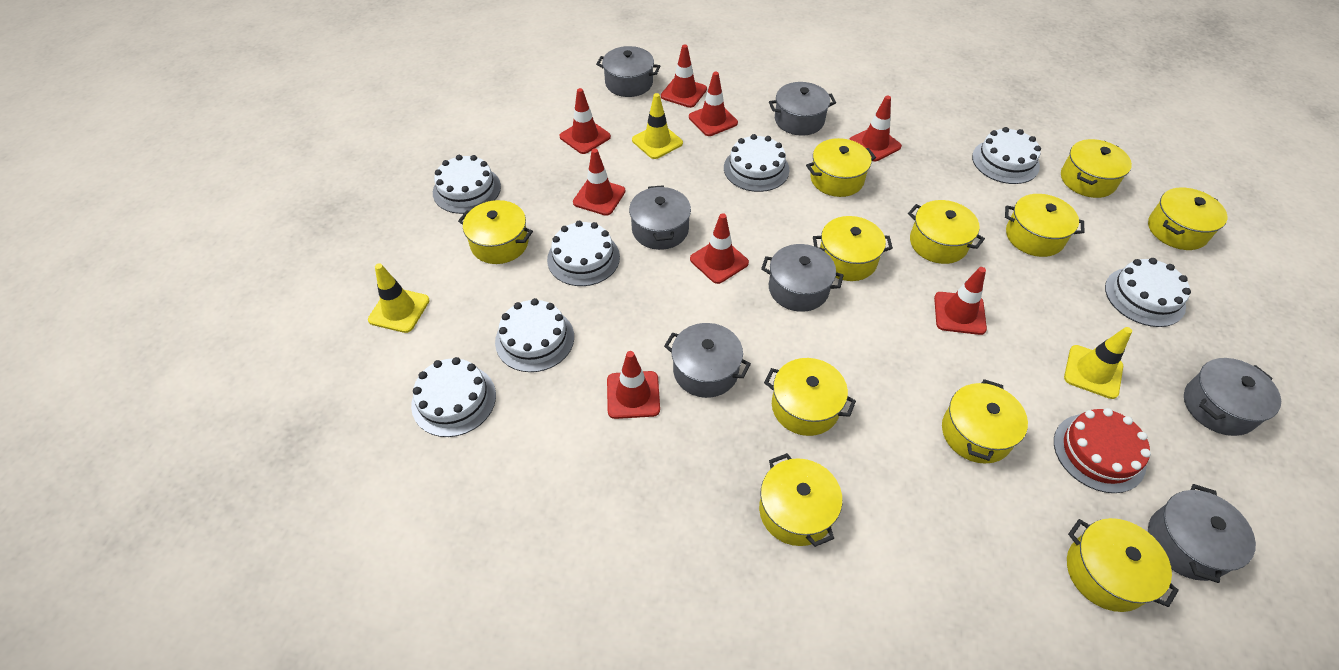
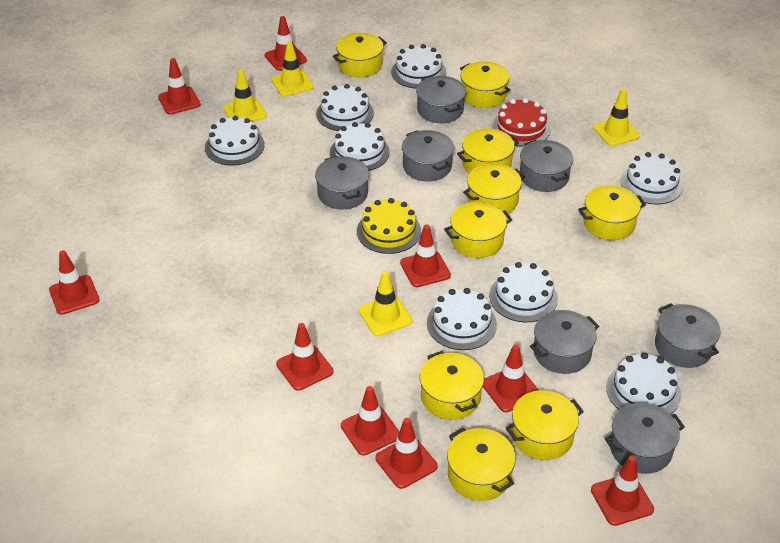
red traffic cone: 8 -> 9
white cake: 7 -> 8
yellow cake: 0 -> 1
yellow pot: 11 -> 9
yellow traffic cone: 3 -> 4

